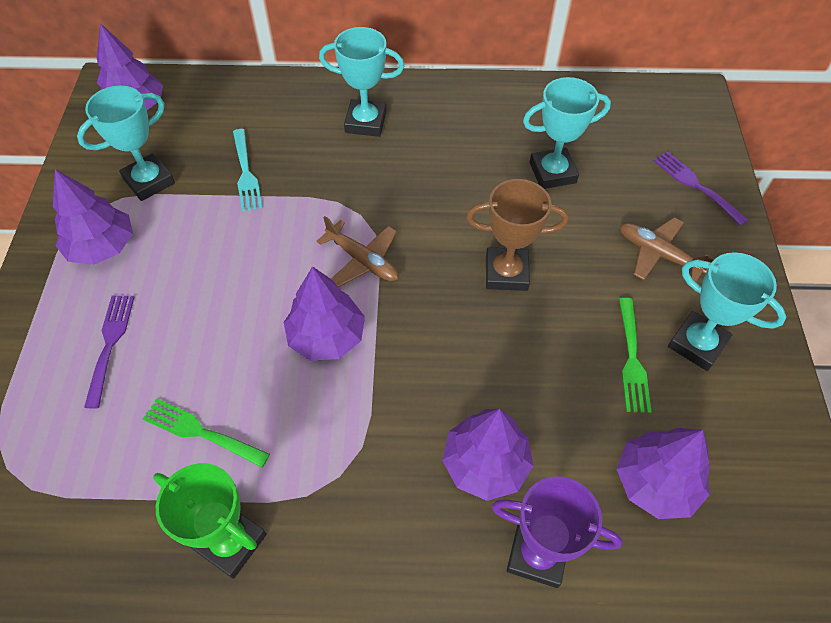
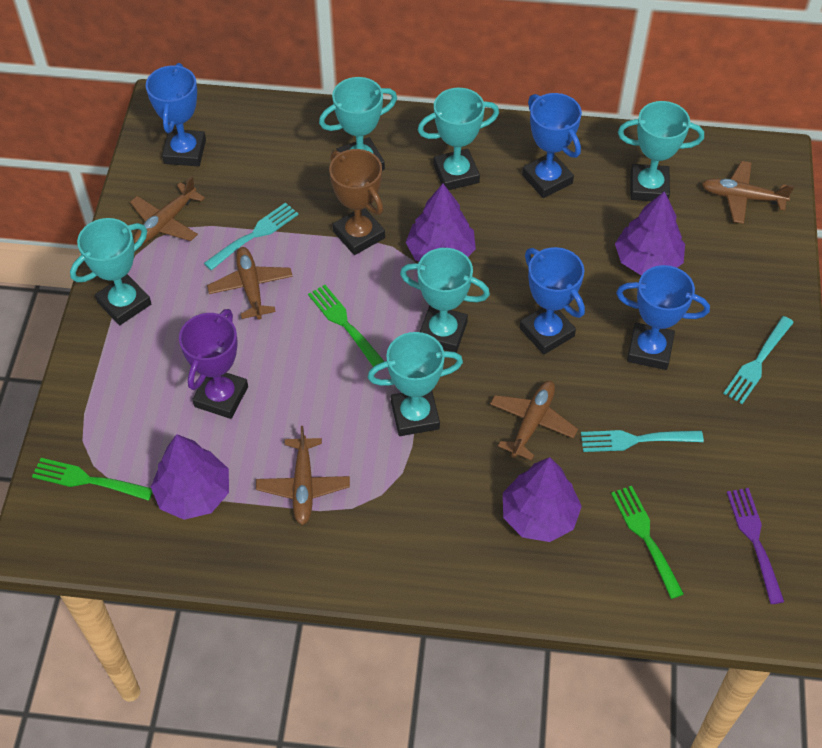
blue trophy: 0 -> 4
brown plane: 2 -> 5
green fork: 2 -> 3
green trophy: 1 -> 0
purple fork: 2 -> 1
purple tree: 5 -> 4
turquoise fork: 1 -> 3
turquoise trophy: 4 -> 6

